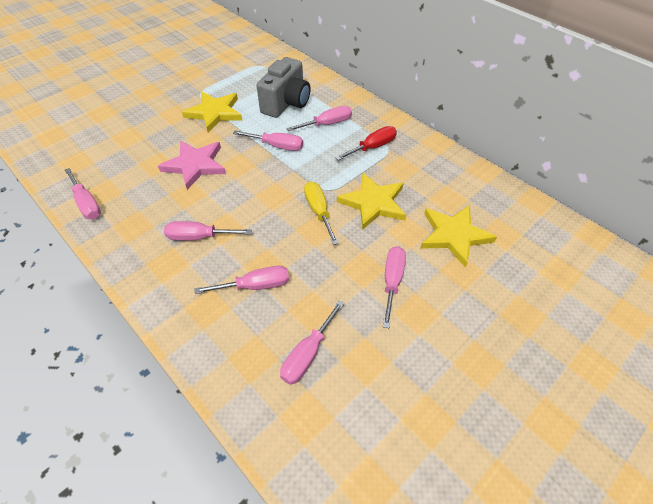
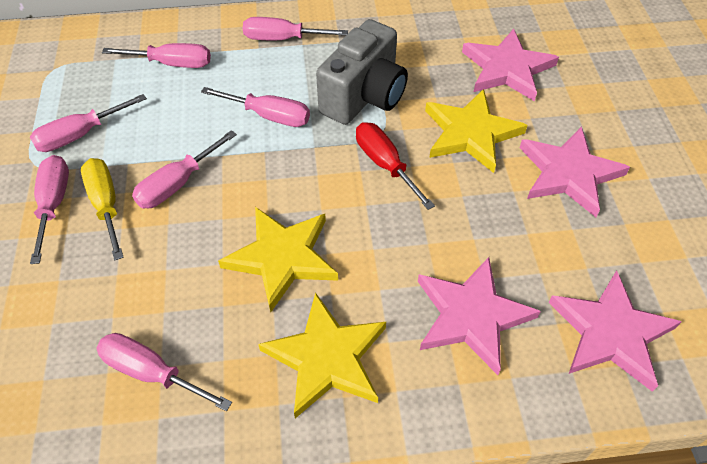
pink star: 1 -> 4

